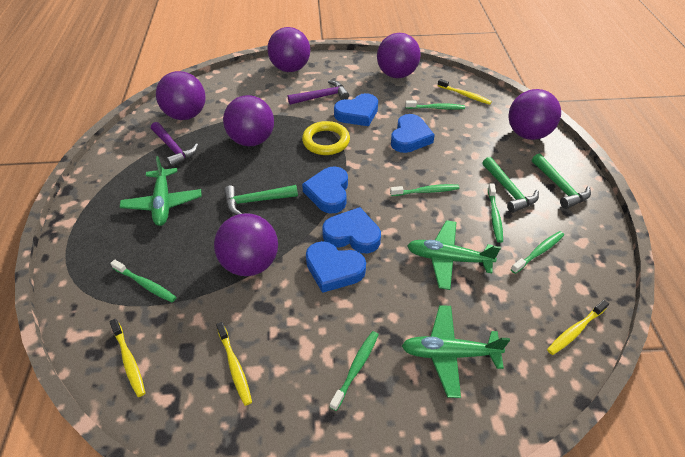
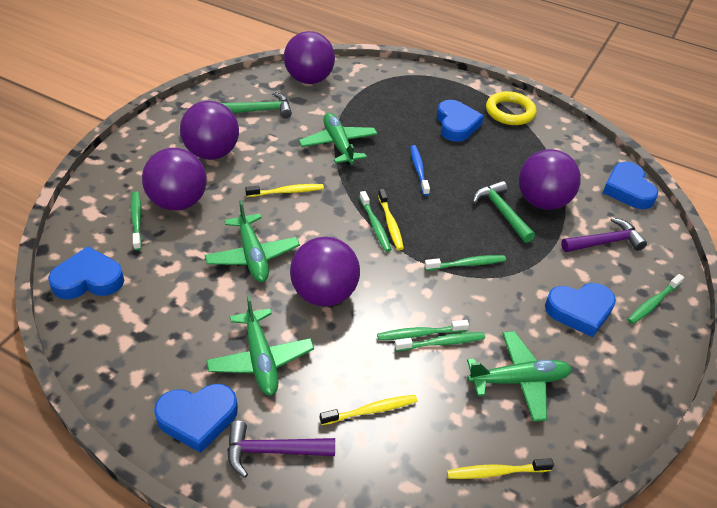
blue toothbrush: 0 -> 1
green hammer: 3 -> 2
green plane: 3 -> 4
purple ball: 6 -> 5

